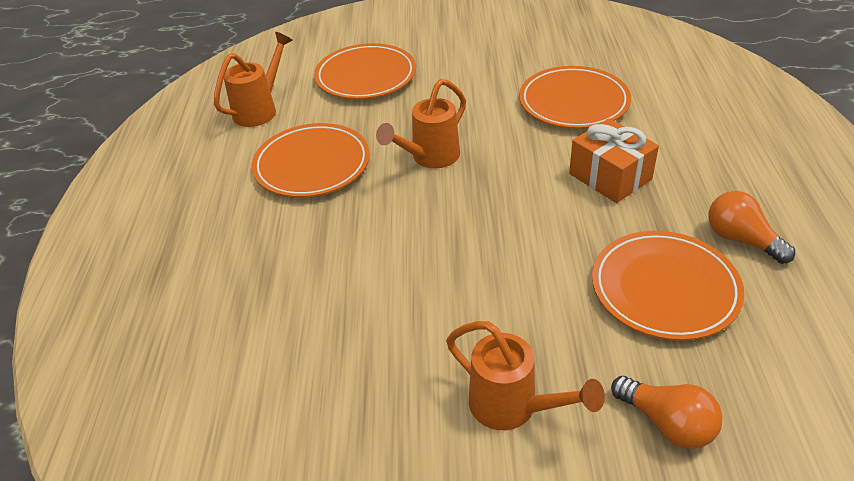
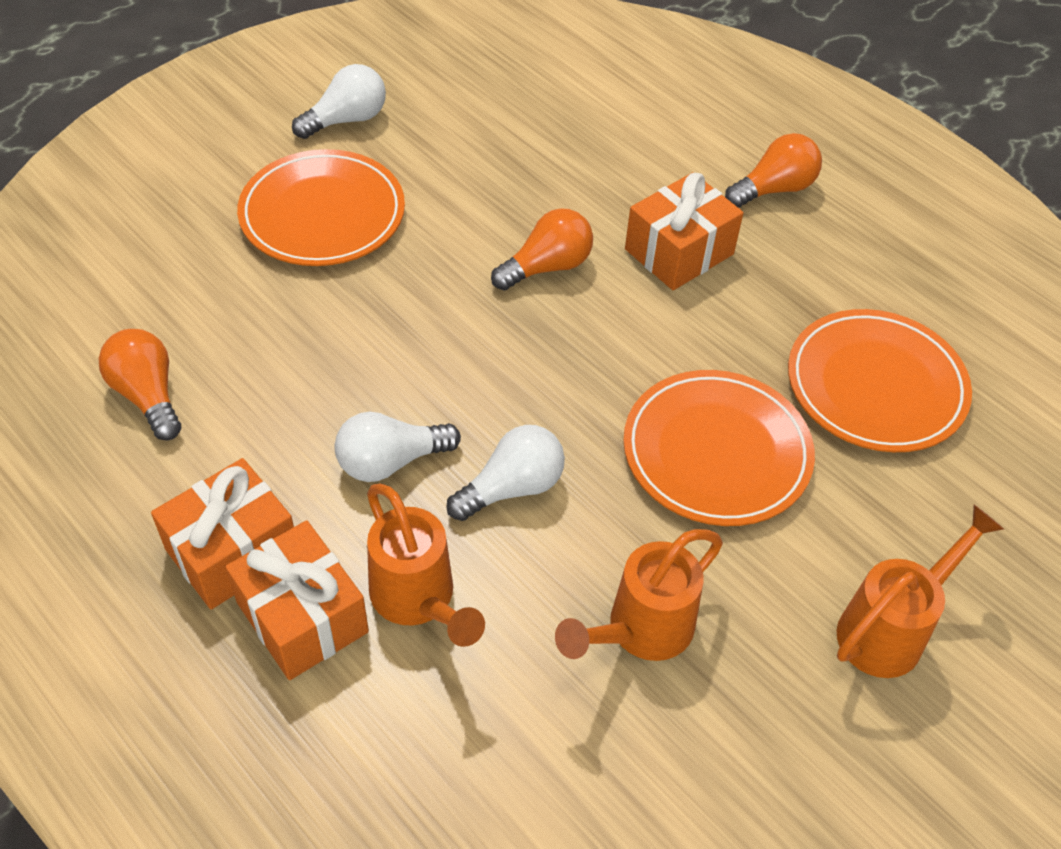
orange gift: 1 -> 3
orange light bulb: 2 -> 3
orange plate: 4 -> 3
white light bulb: 0 -> 3

